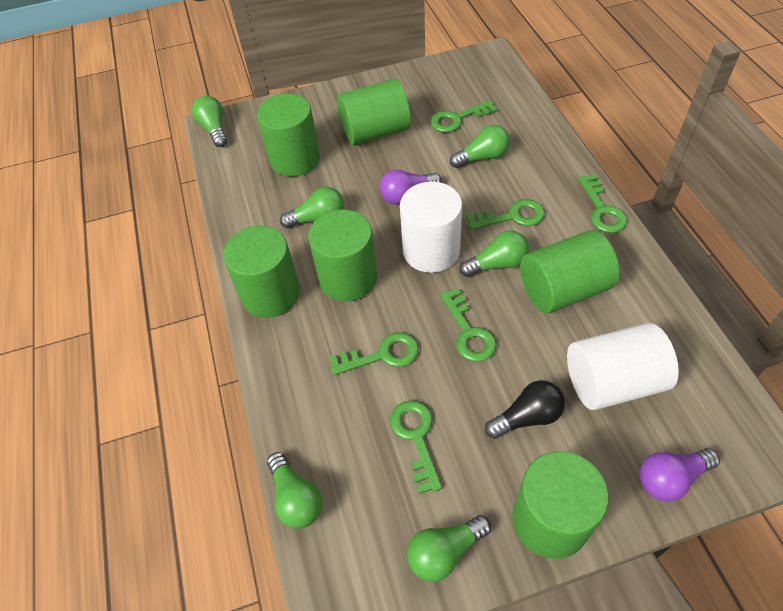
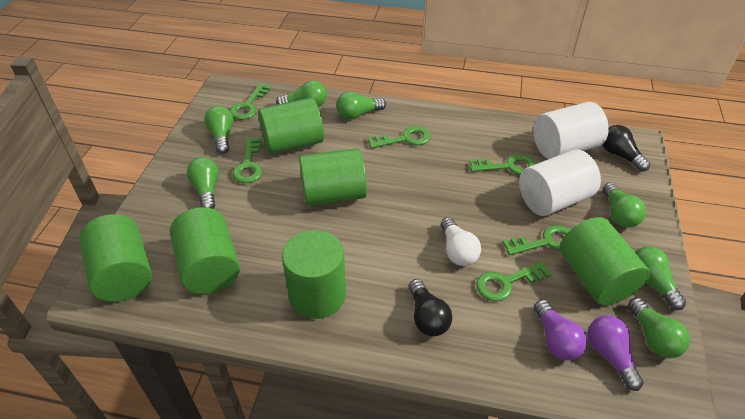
black light bulb: 1 -> 2
green light bulb: 6 -> 7
white light bulb: 0 -> 1

